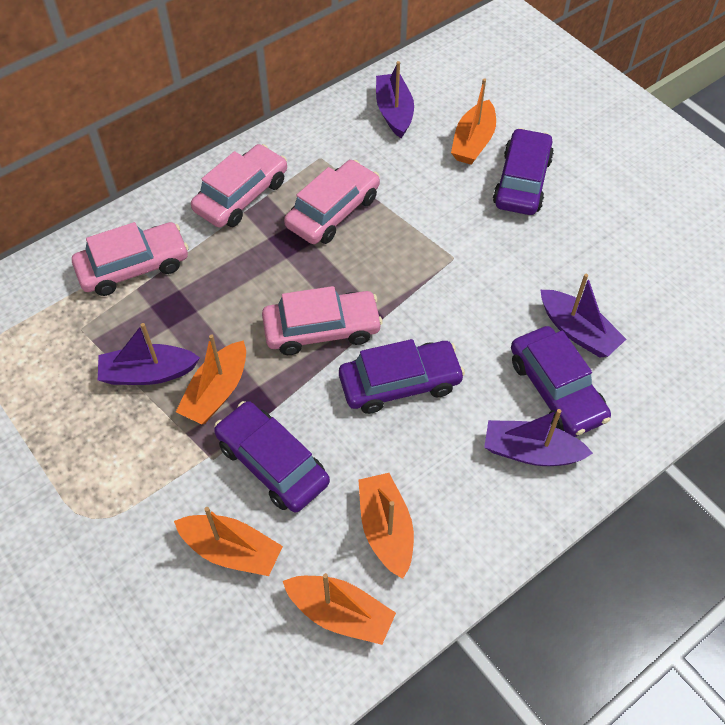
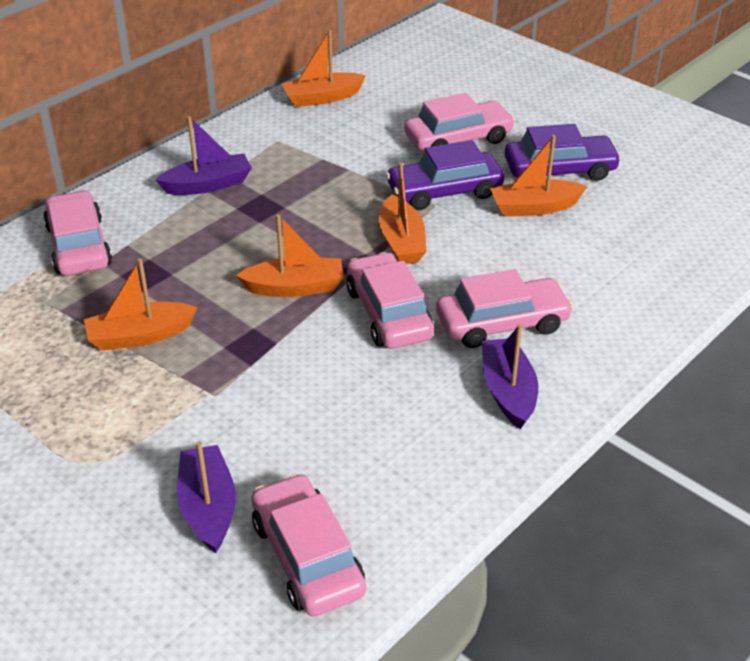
pink car: 4 -> 5
purple boat: 4 -> 3
purple car: 4 -> 2

